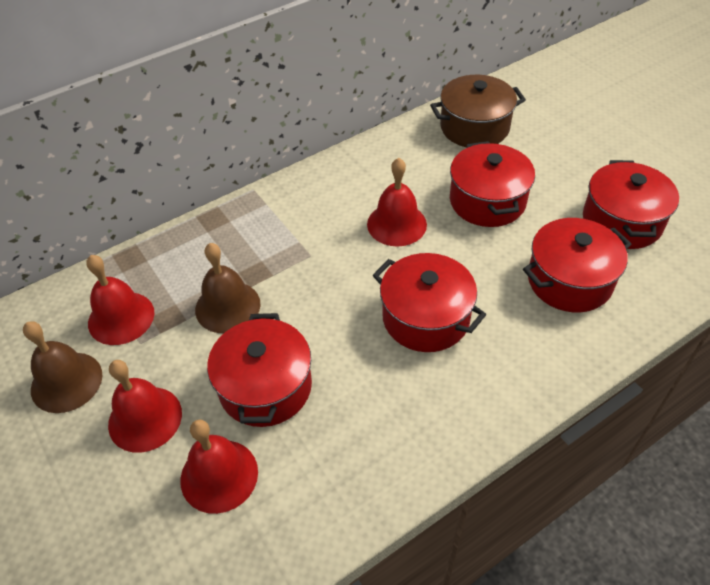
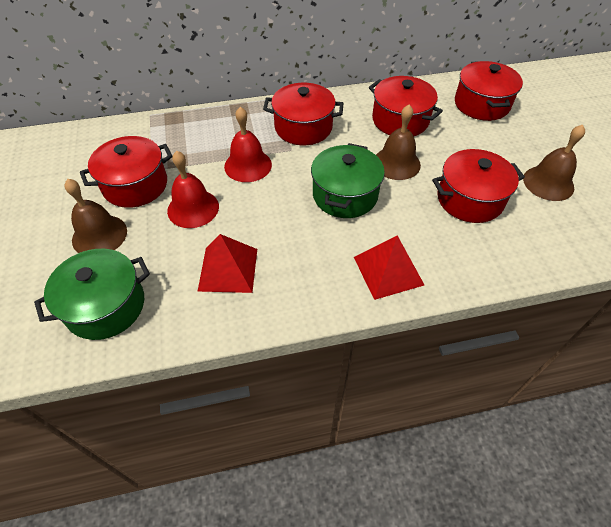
brown bell: 2 -> 3
brown pot: 1 -> 0
green pot: 0 -> 2
red bell: 4 -> 2
red pyramid: 0 -> 2

